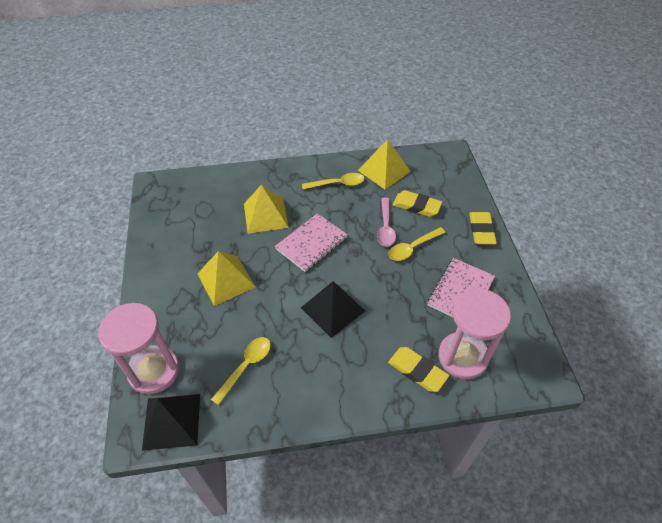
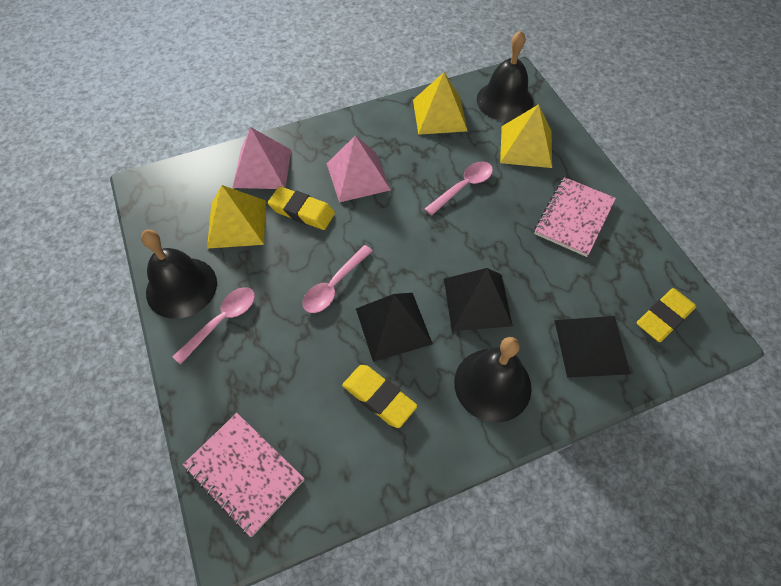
black bell: 0 -> 3
black pyramid: 2 -> 3
pink hourglass: 2 -> 0
pink pyramid: 0 -> 2
pink spoon: 1 -> 3
yellow spoon: 3 -> 0

